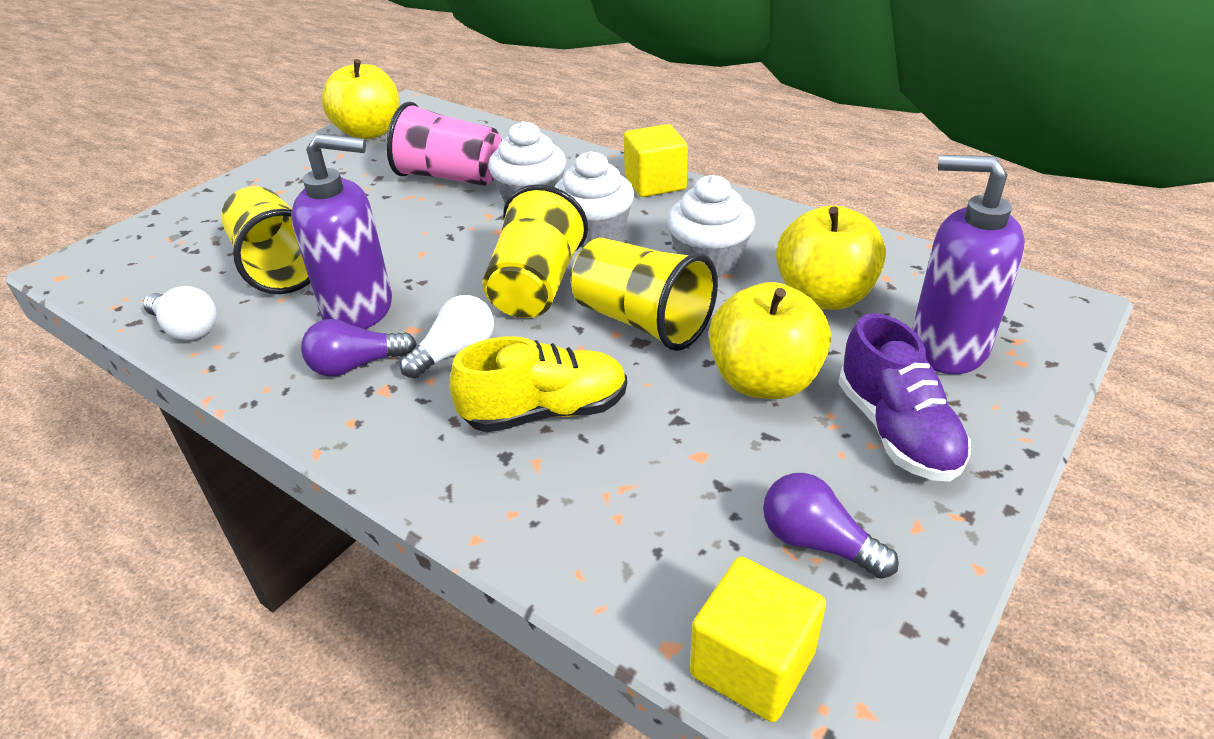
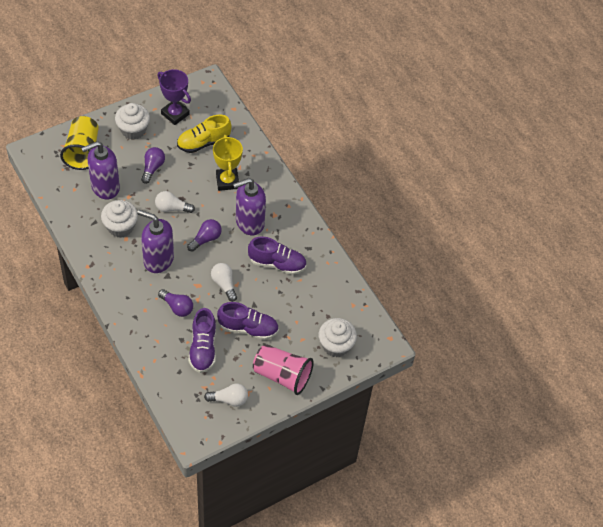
purple light bulb: 2 -> 3
purple shoe: 1 -> 3
purple soap dispenser: 2 -> 3
purple trophy: 0 -> 1
white light bulb: 2 -> 3
yellow apple: 3 -> 0
yellow cube: 2 -> 0
yellow cup: 3 -> 1
yellow trophy: 0 -> 1

